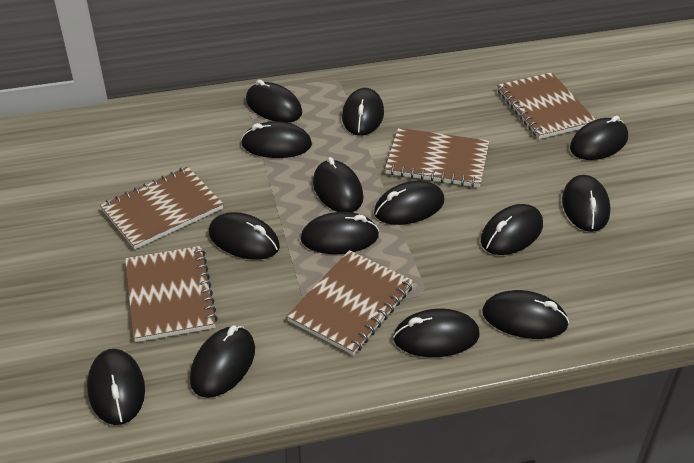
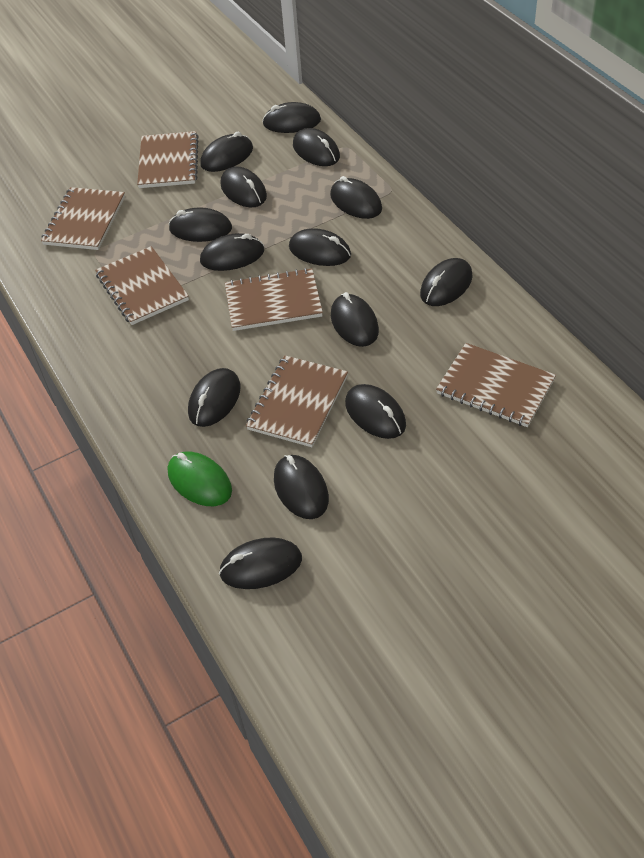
brown notebook: 5 -> 6
green mouse: 0 -> 1

